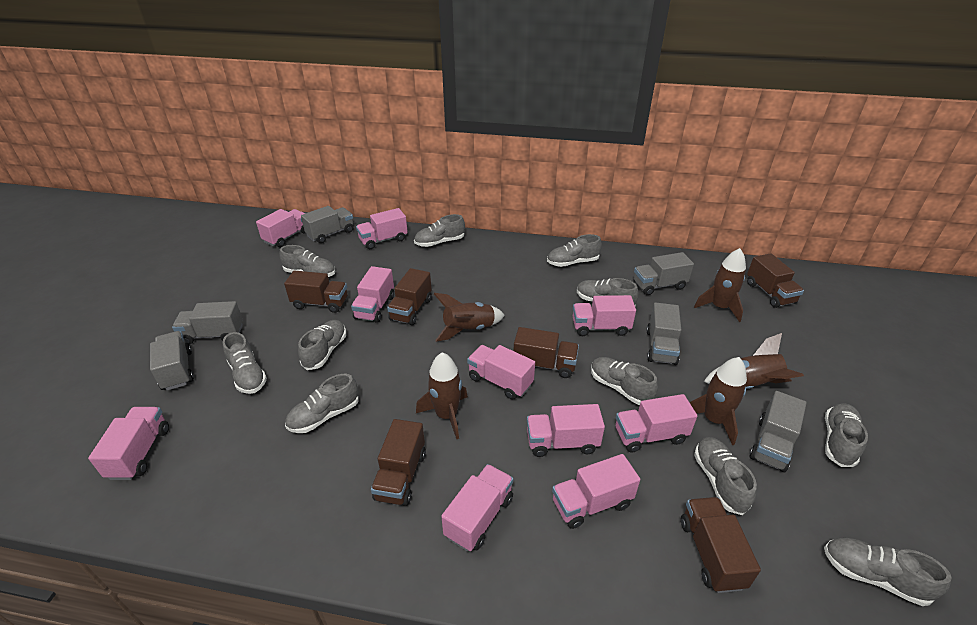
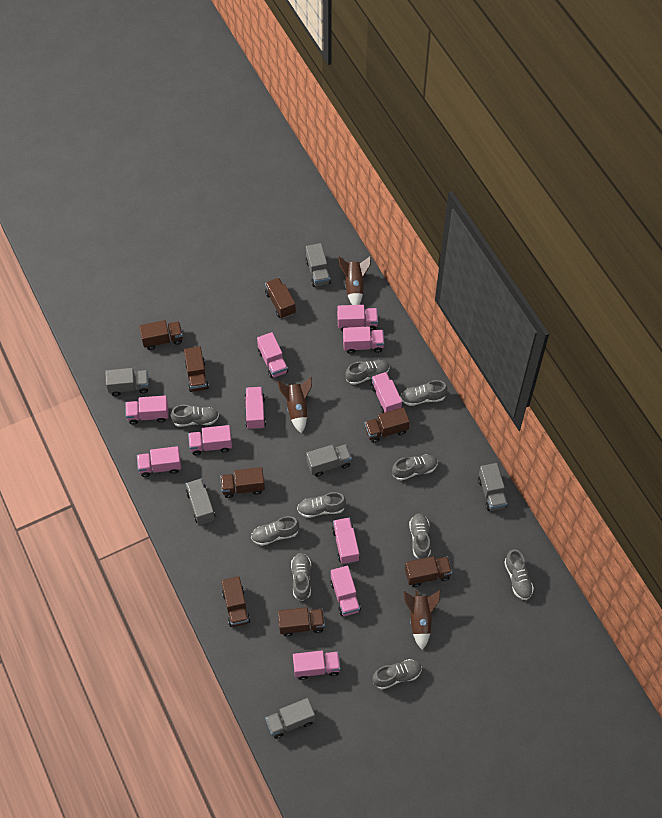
brown rocket: 5 -> 3
brown truck: 6 -> 8
grey shoe: 11 -> 10
pink truck: 10 -> 11

